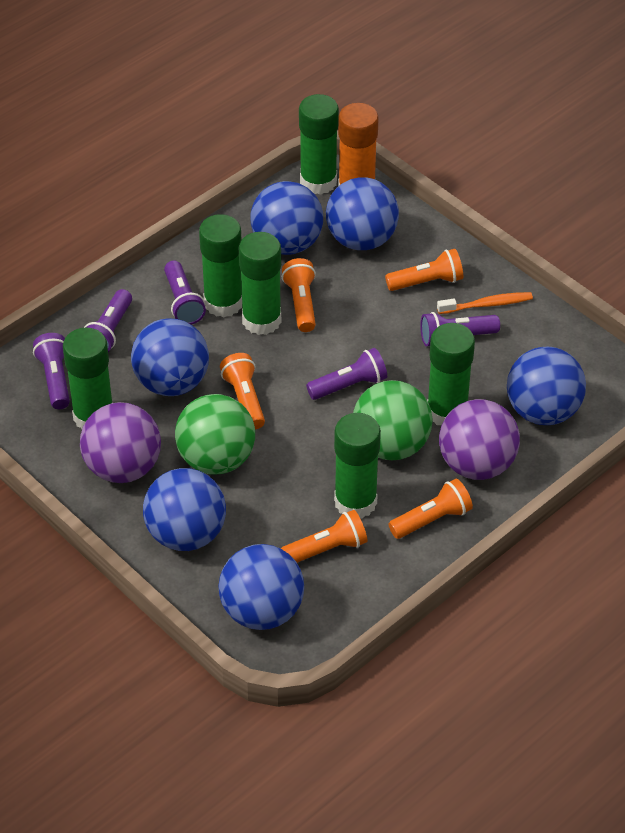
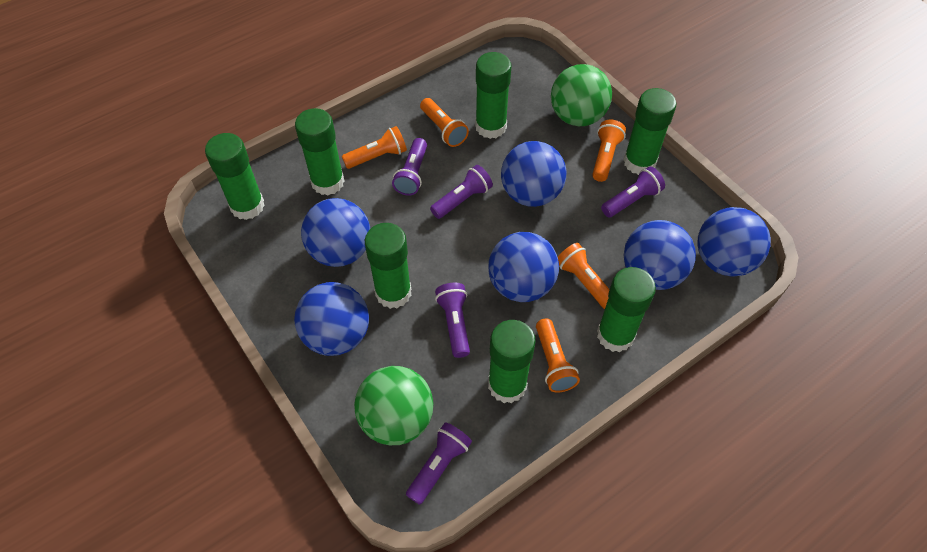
green glue stick: 6 -> 7
orange glue stick: 1 -> 0
orange toothbrush: 1 -> 0
purple ball: 2 -> 0

